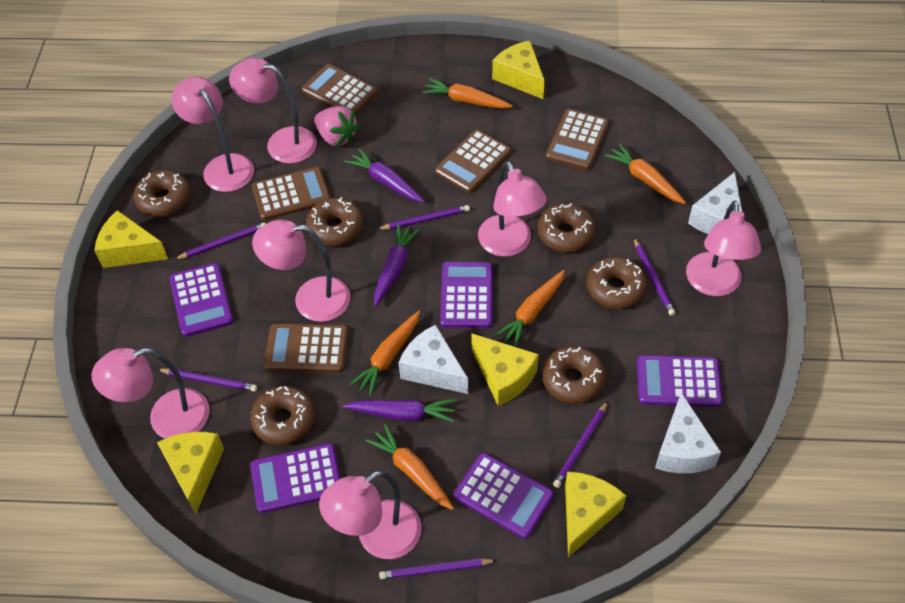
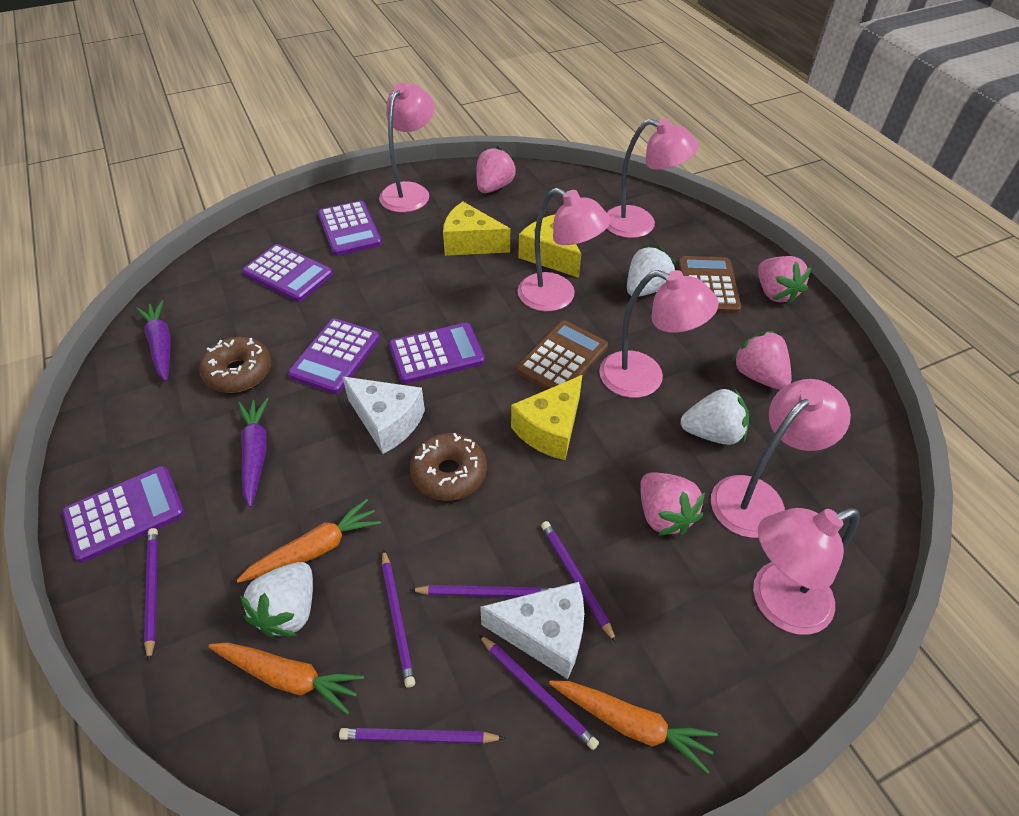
brown calculator: 5 -> 2
brown donut: 6 -> 2
orange carrot: 5 -> 3
pink lamp: 7 -> 6
pink strawberry: 1 -> 4
purple carrot: 3 -> 2
white cheese: 3 -> 2
white strawberry: 0 -> 3
yellow cheese: 5 -> 3

